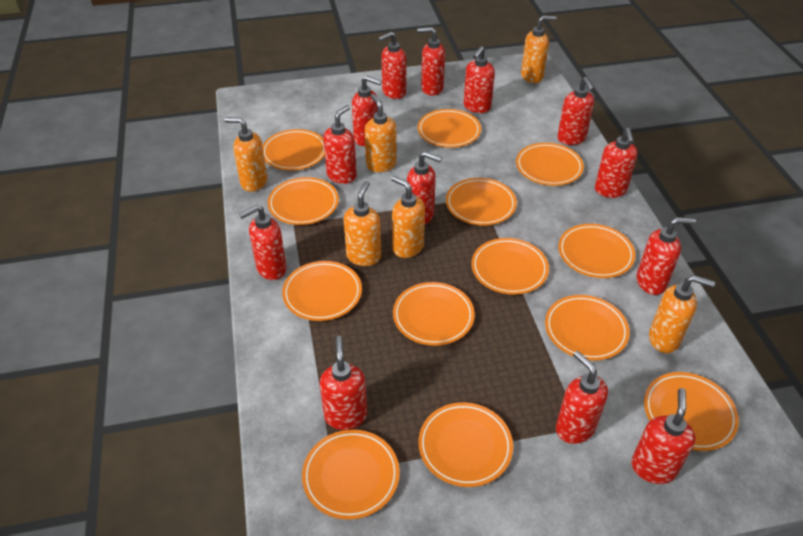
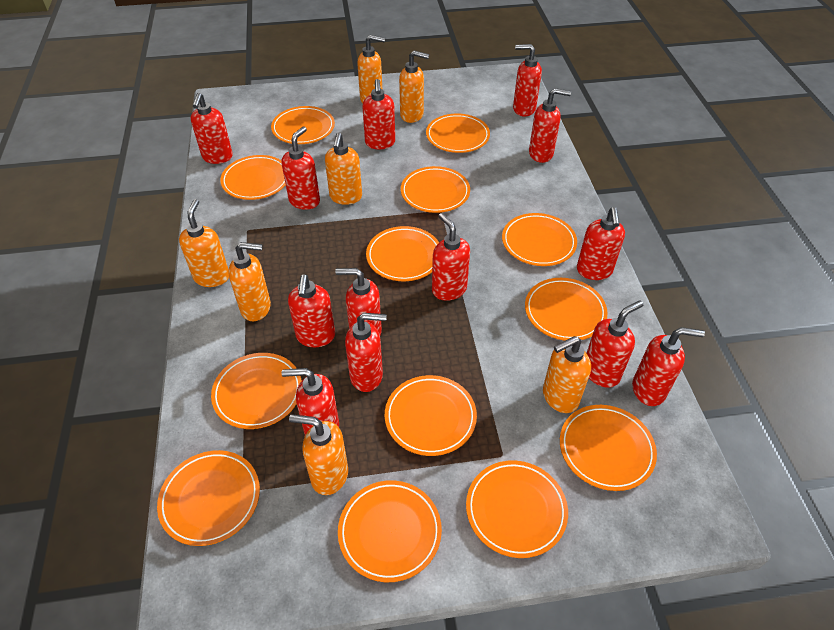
orange soap dispenser: 6 -> 7

